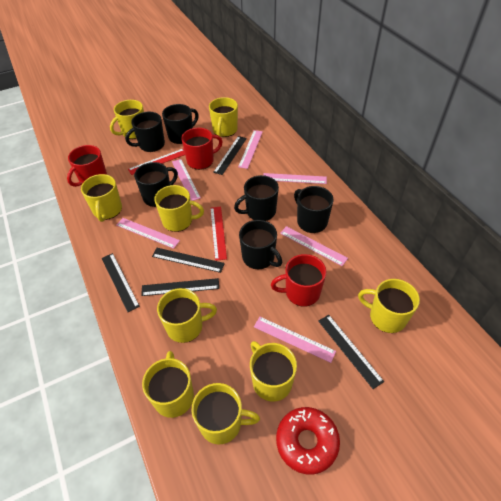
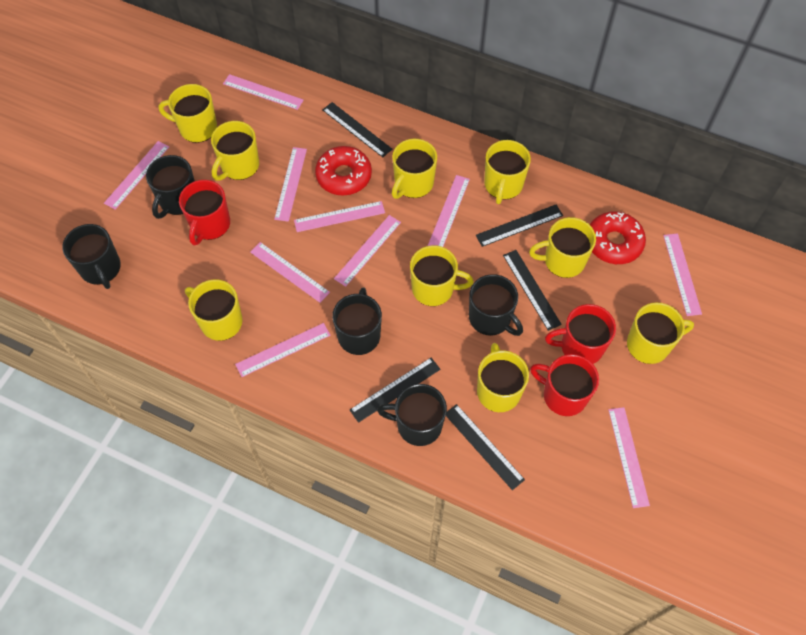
black mug: 6 -> 5
pink ruler: 6 -> 10
red donut: 1 -> 2
red ruler: 2 -> 0

